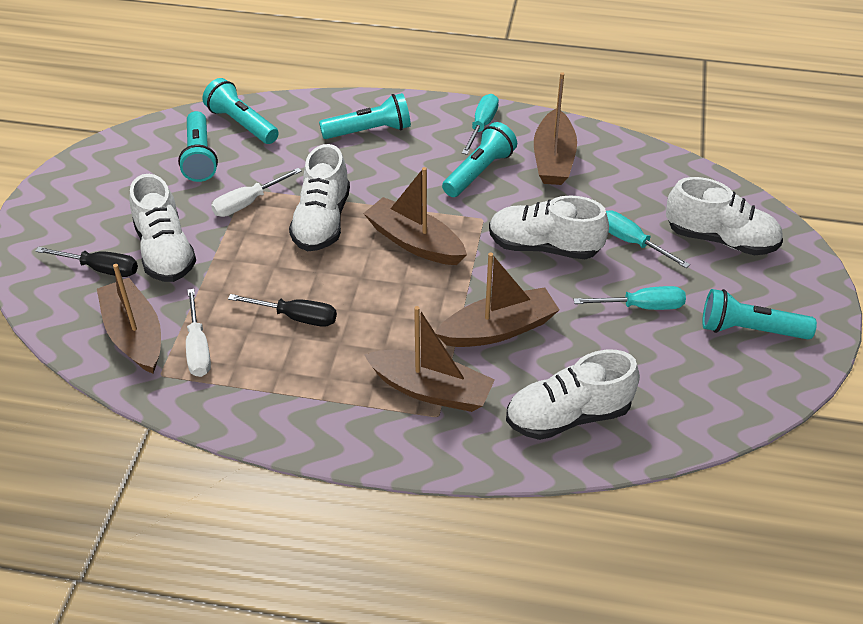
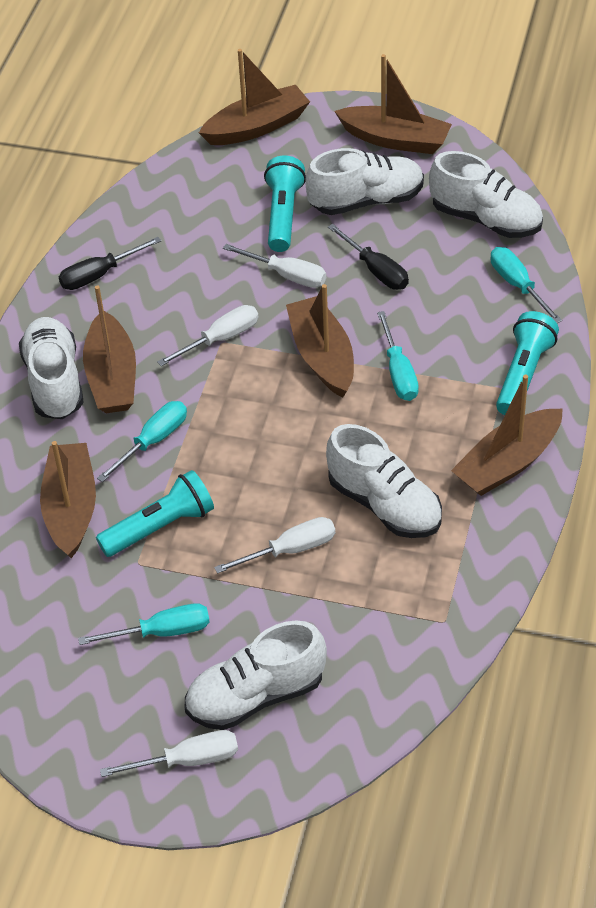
brown boat: 5 -> 6
turquoise flashlight: 5 -> 3
turquoise screwdriver: 3 -> 4
white screwdriver: 2 -> 4

